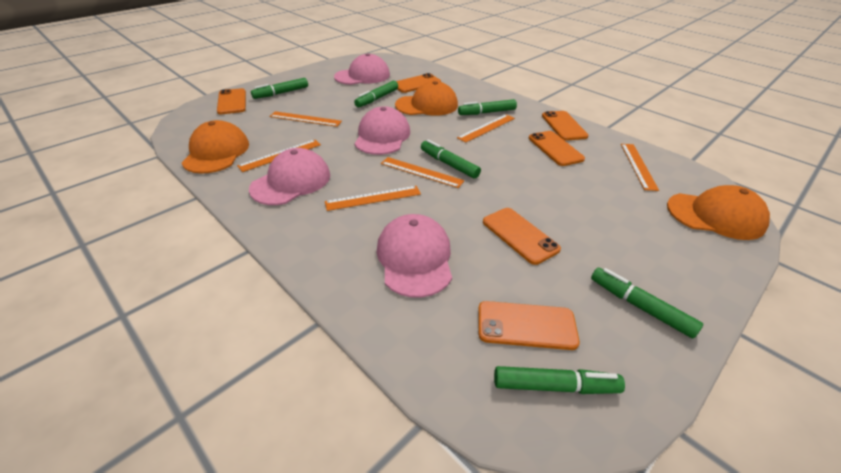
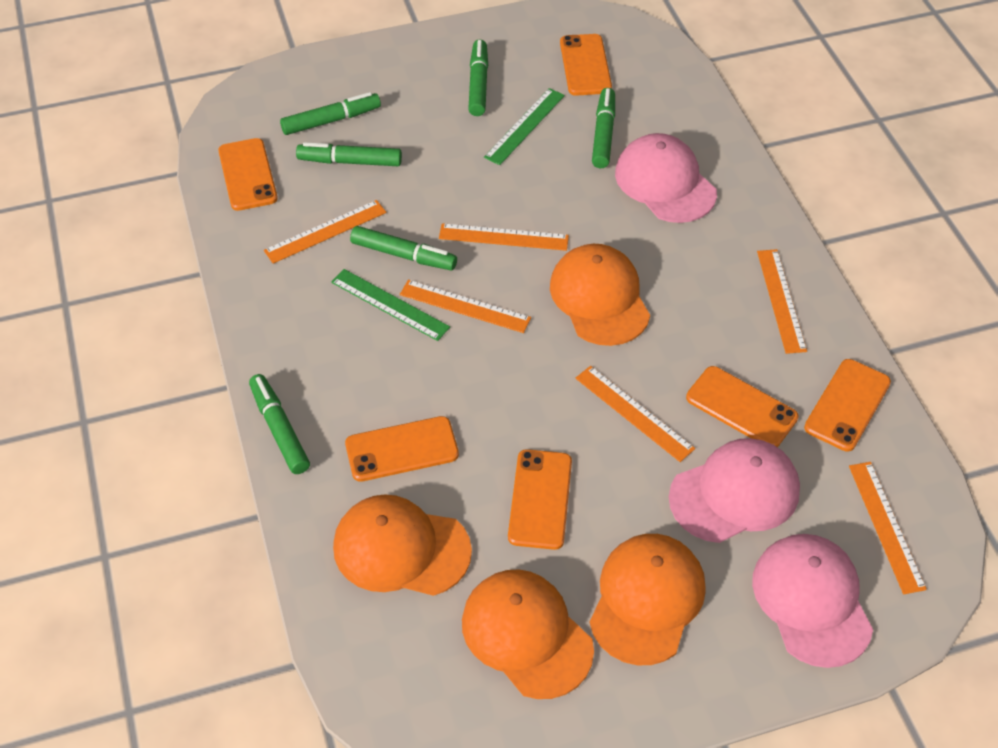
green ruler: 0 -> 2
orange cap: 3 -> 4
pink cap: 4 -> 3

